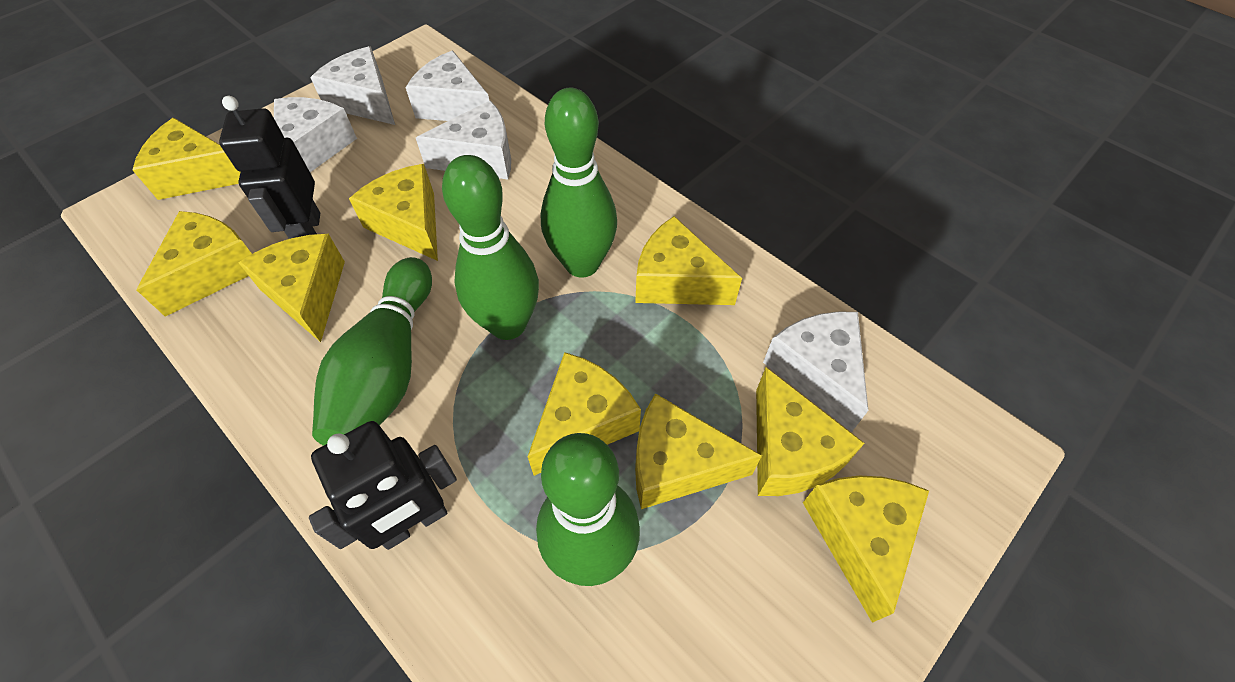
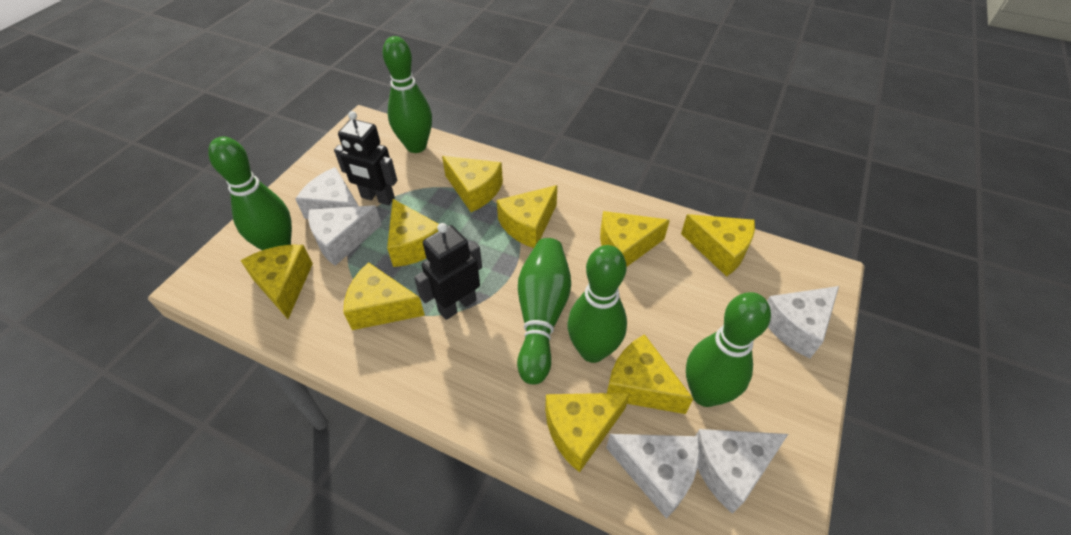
green bowling pin: 4 -> 5

